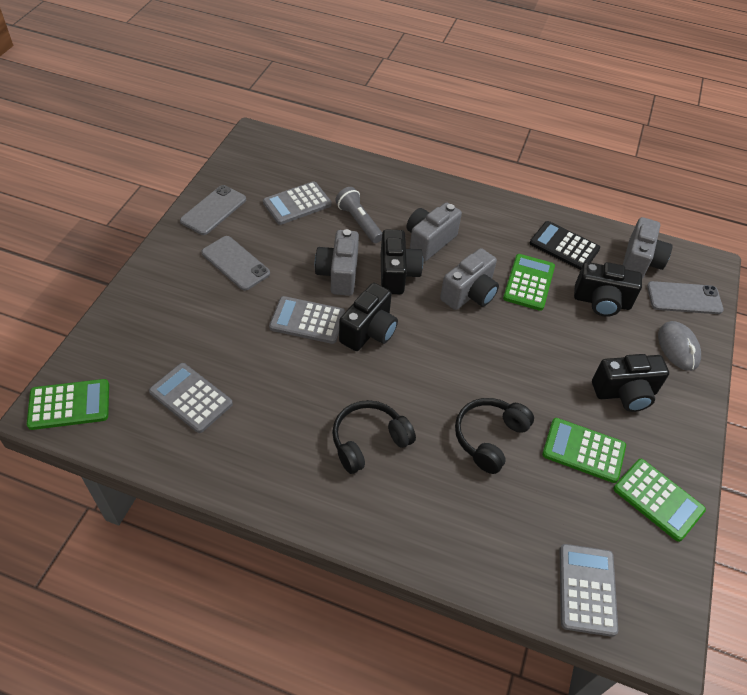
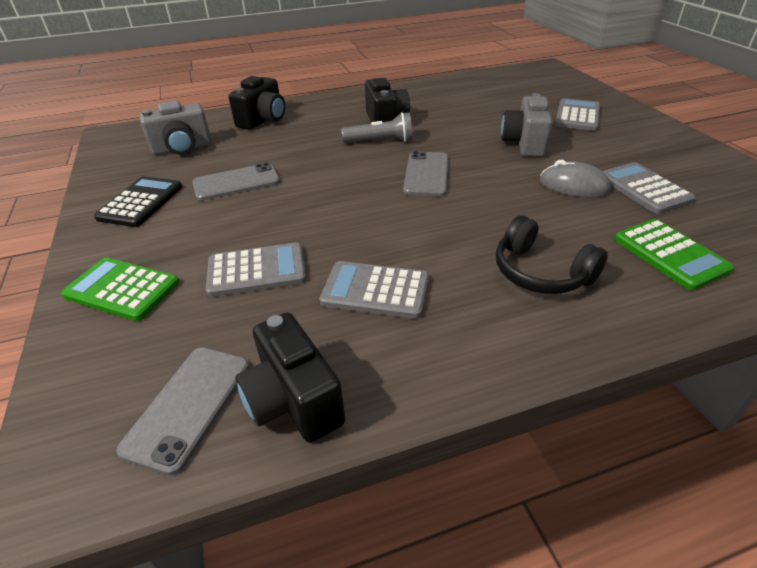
black camera: 4 -> 3
black headphones: 2 -> 1
green calculator: 4 -> 2
grey camera: 4 -> 2

